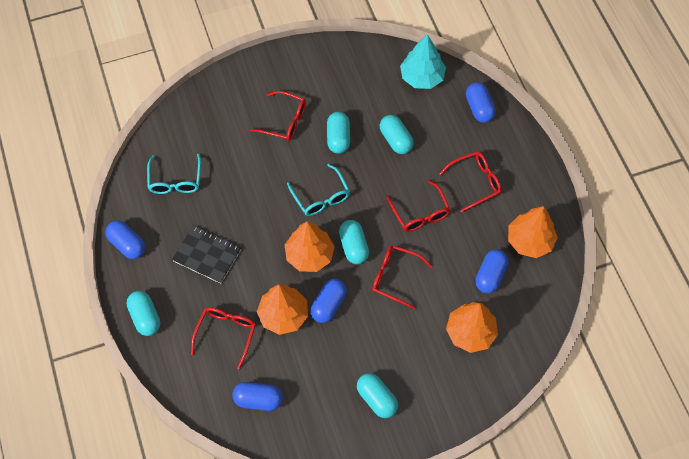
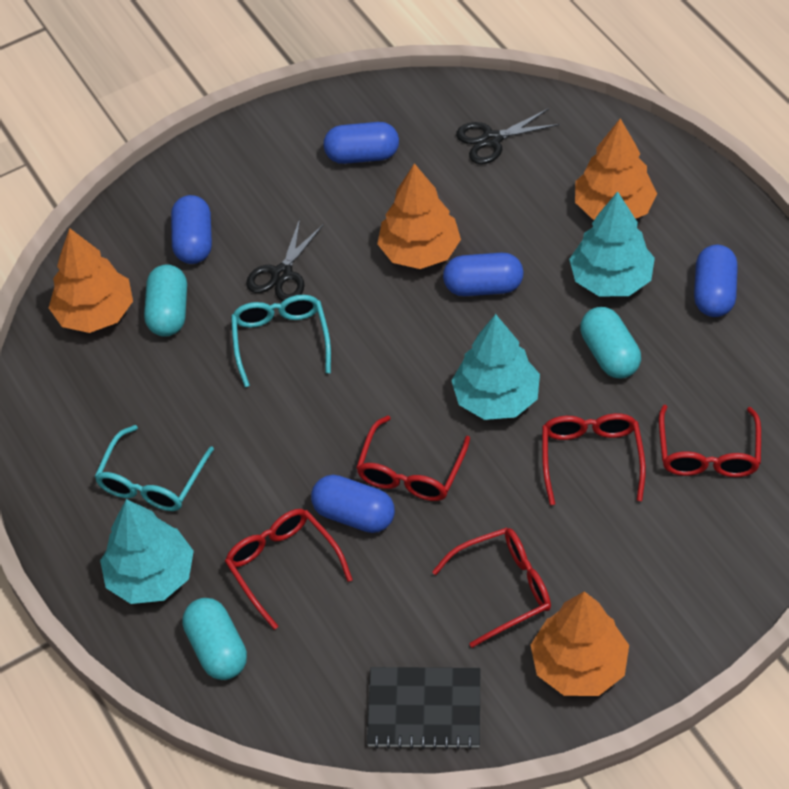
black scissors: 0 -> 2
turquoise capsule: 5 -> 3
turquoise tree: 1 -> 3

